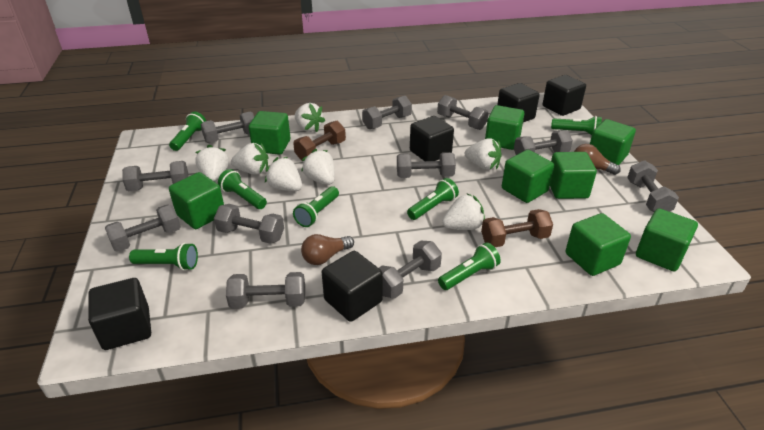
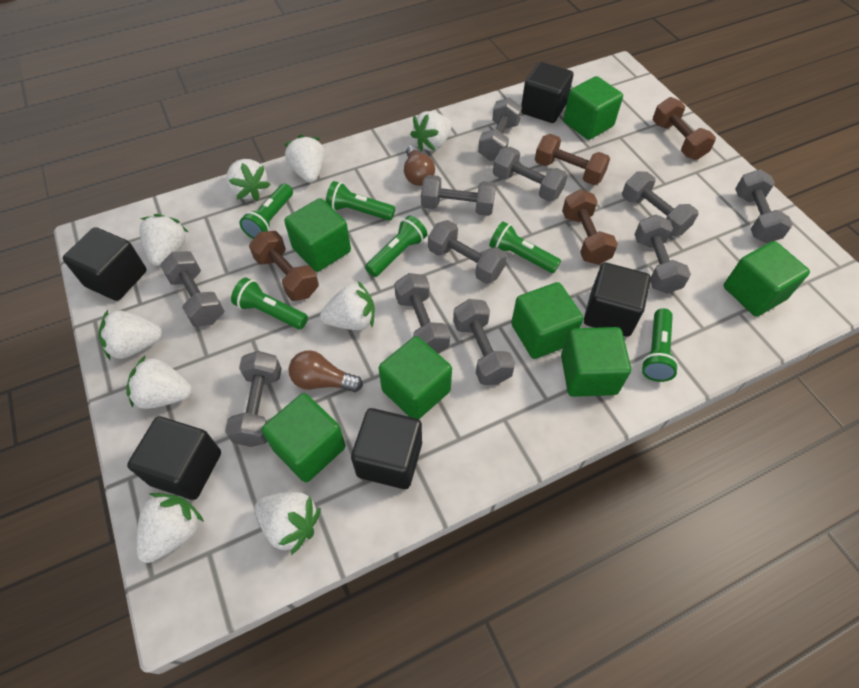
brown dumbbell: 2 -> 4
green cube: 8 -> 7
green flashlight: 7 -> 6
white strawberry: 7 -> 9

